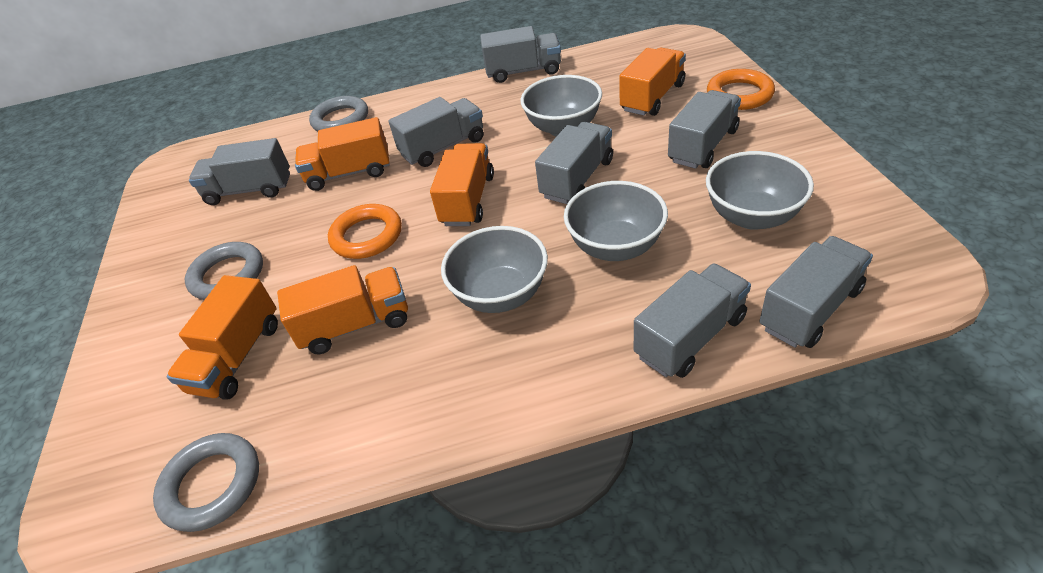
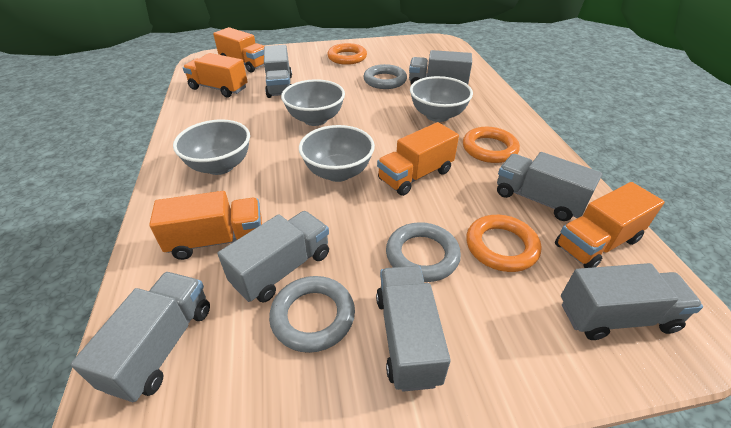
orange ring: 2 -> 3

